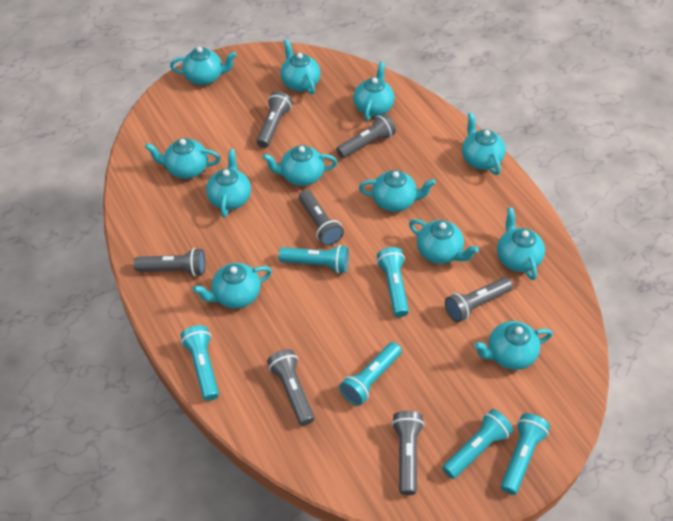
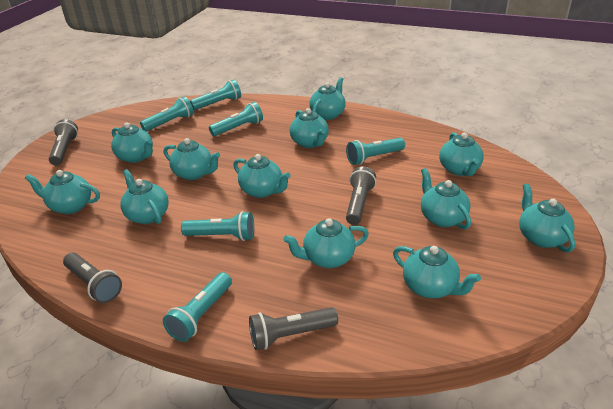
grey flashlight: 7 -> 4

